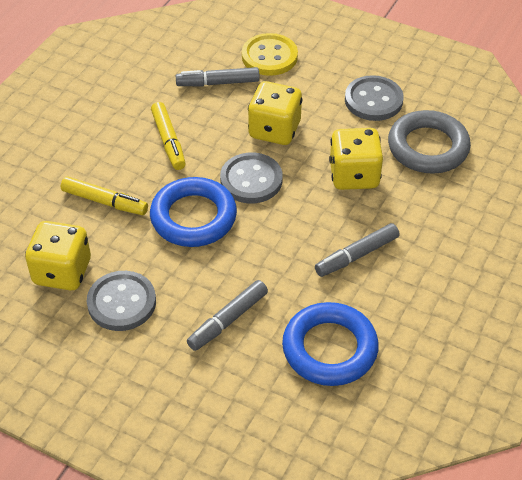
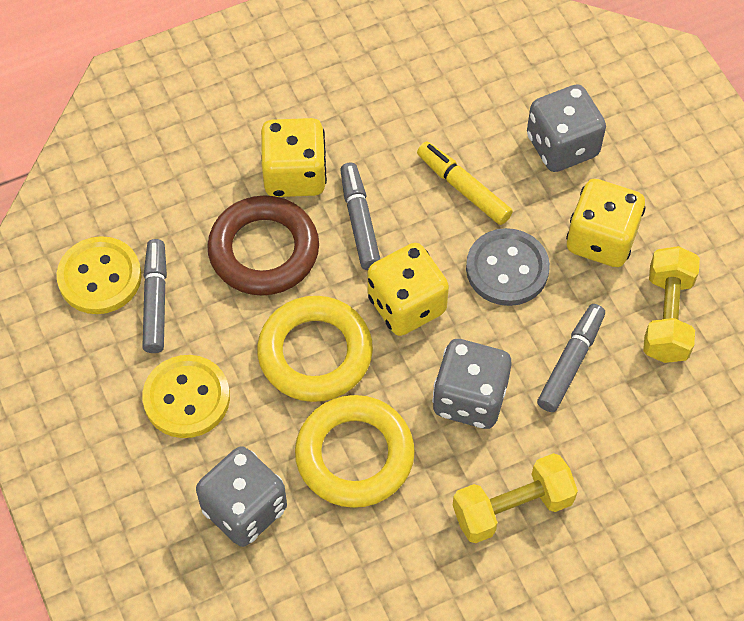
blue ring: 2 -> 0
brown ring: 0 -> 1
grey button: 3 -> 1
grey dice: 0 -> 3
grey ring: 1 -> 0
yellow button: 1 -> 2
yellow dumbbell: 0 -> 2
yellow marker: 2 -> 1
yellow ring: 0 -> 2

